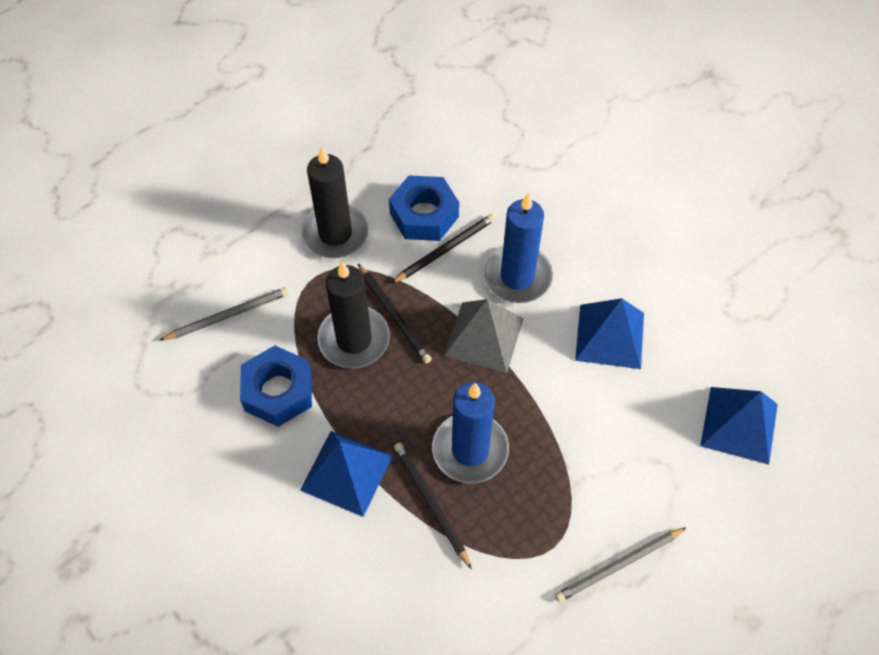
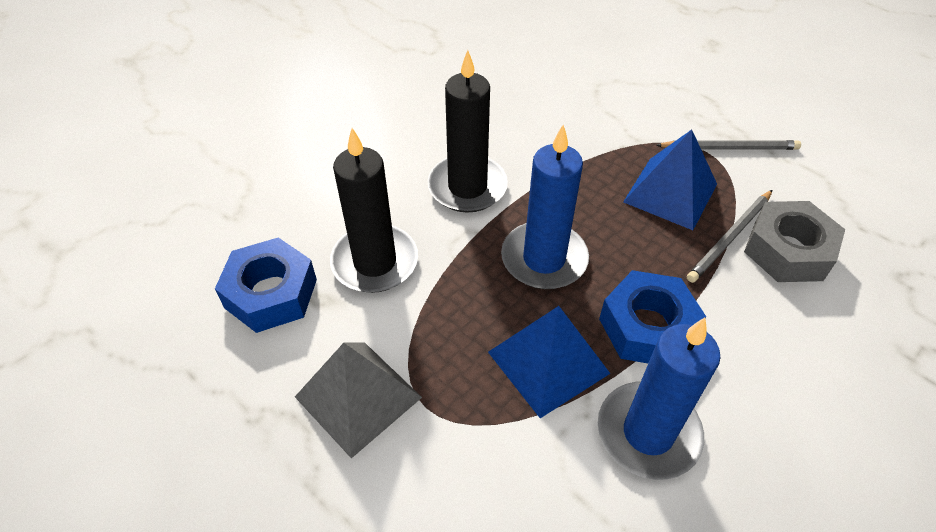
black pencil: 3 -> 0
blue pyramid: 3 -> 2
grey nut: 0 -> 1

